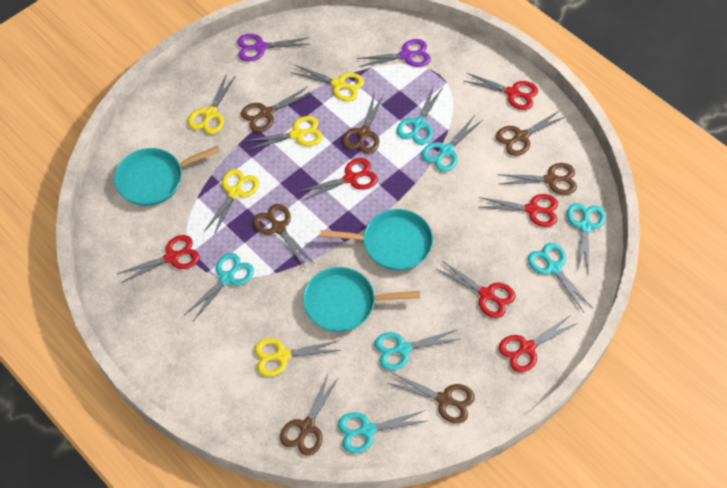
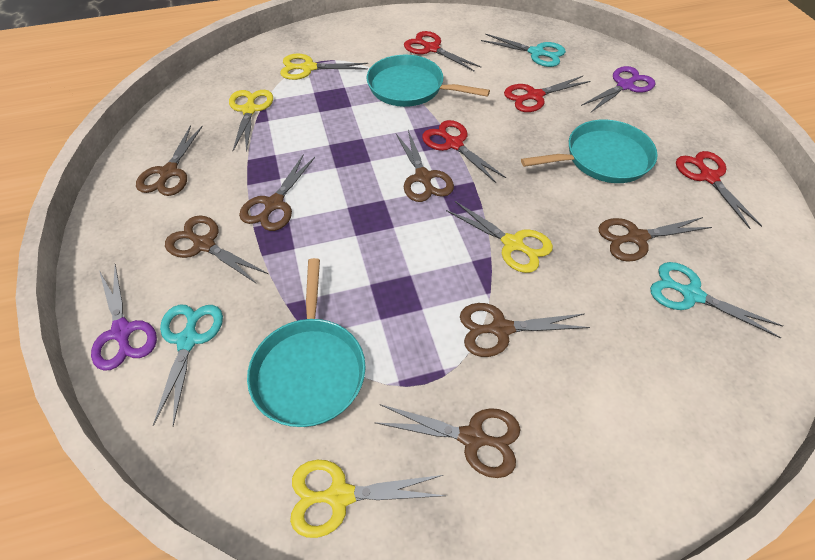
red scissors: 6 -> 4
turquoise scissors: 7 -> 3
yellow scissors: 5 -> 4

